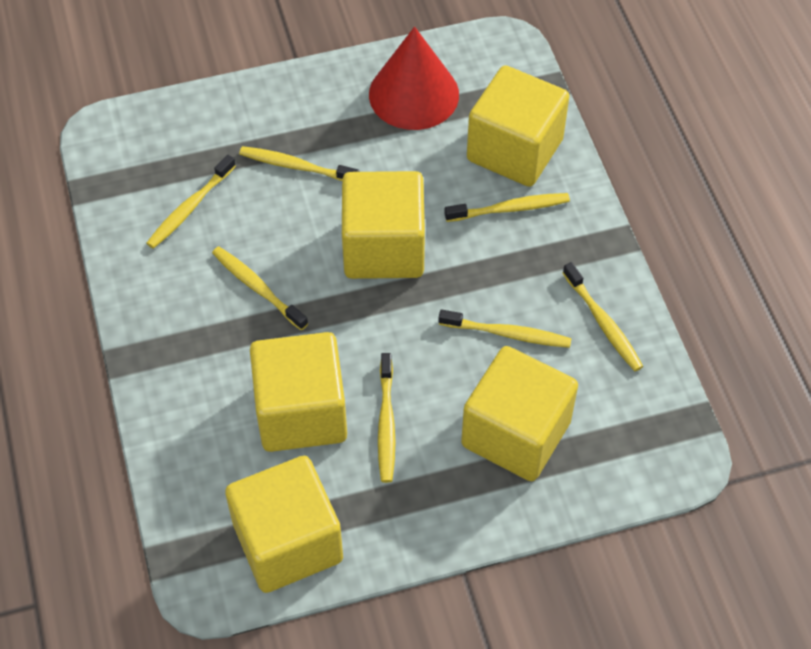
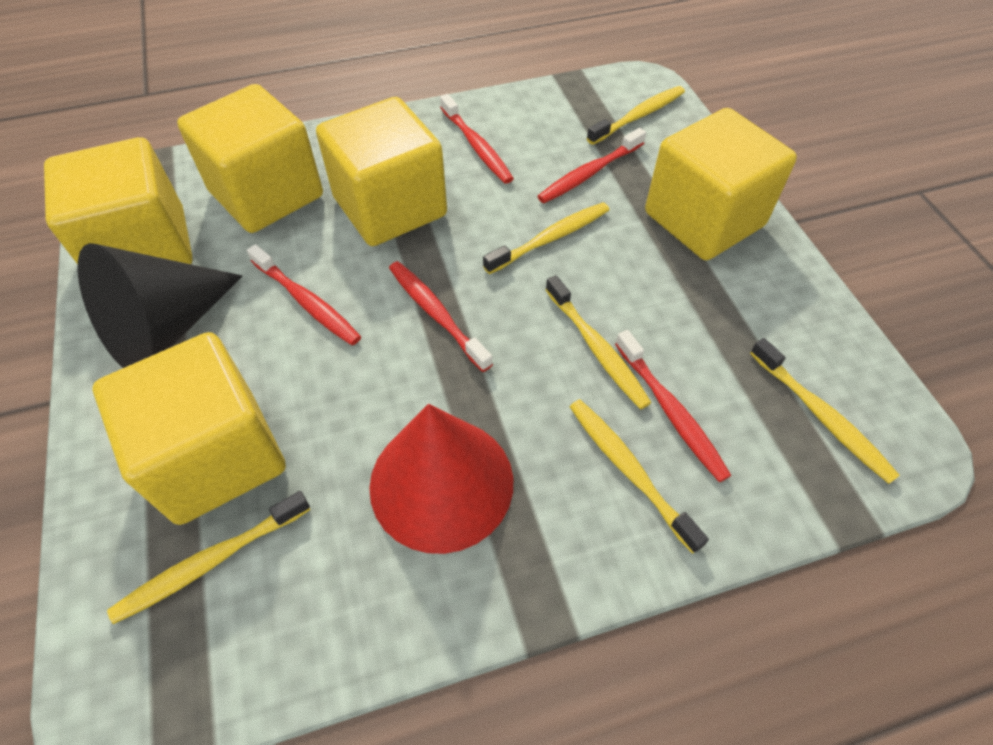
black cone: 0 -> 1
red toothbrush: 0 -> 5
yellow toothbrush: 7 -> 6

